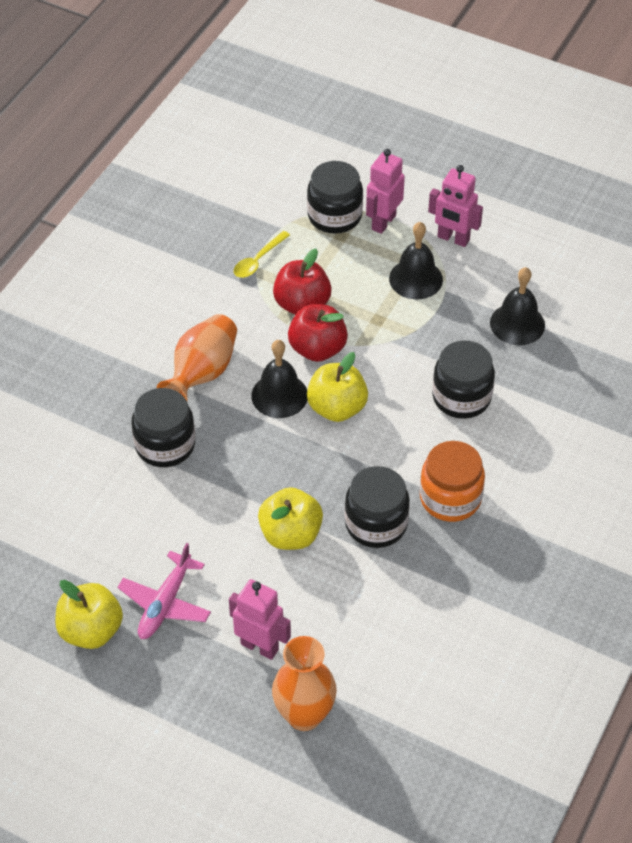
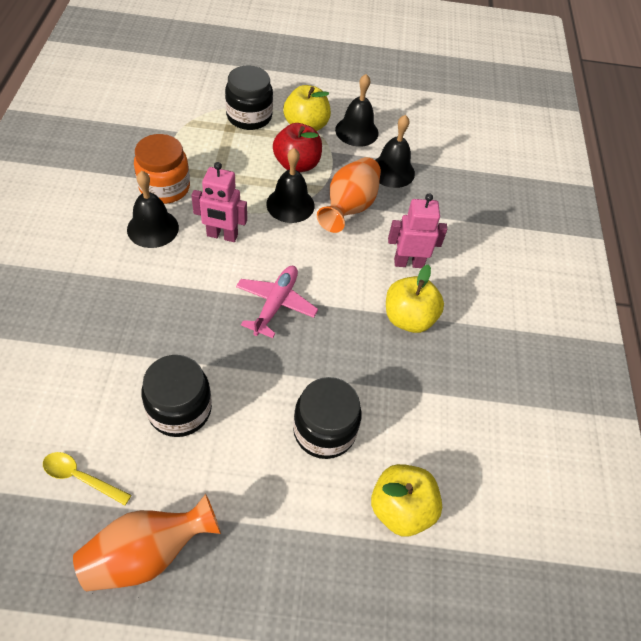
black bell: 3 -> 4
black jar: 4 -> 3
pink robot: 3 -> 2
red apple: 2 -> 1

